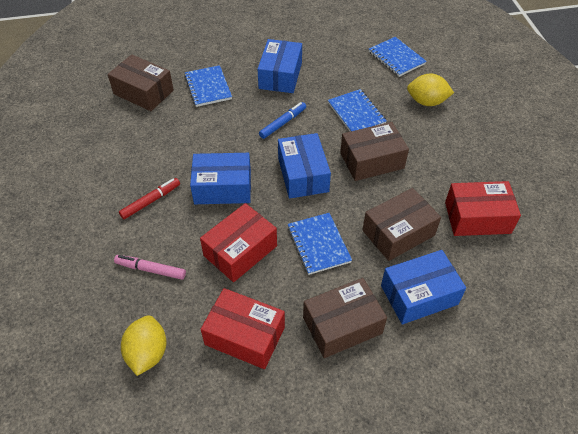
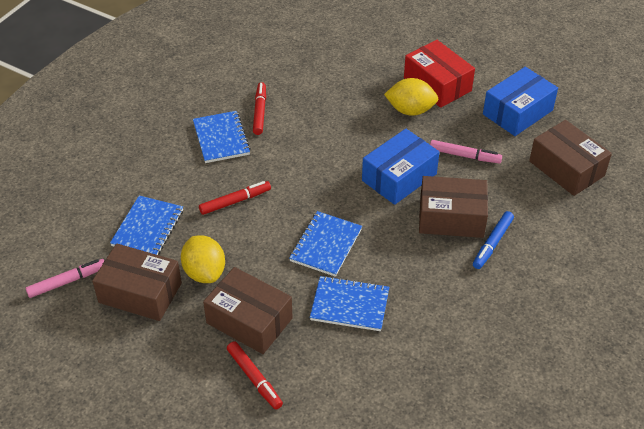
blue box: 4 -> 2
pink marker: 1 -> 2
red box: 3 -> 1
red marker: 1 -> 3

